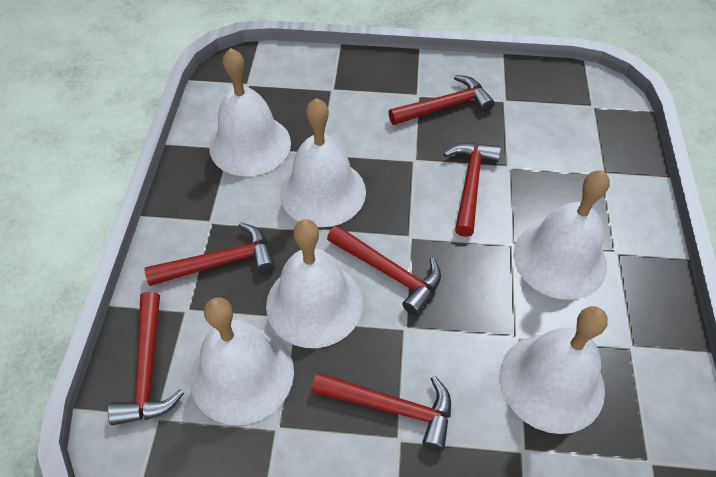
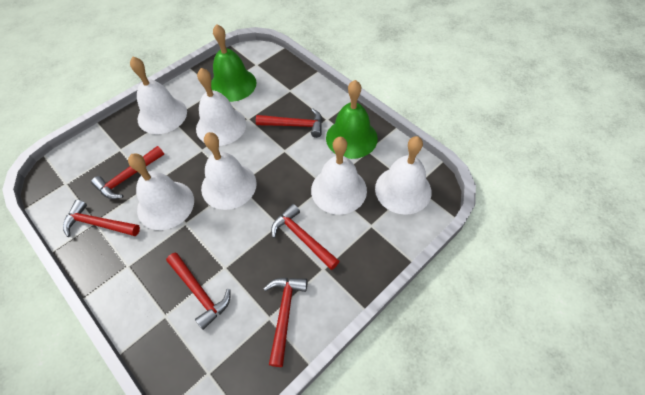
green bell: 0 -> 2

